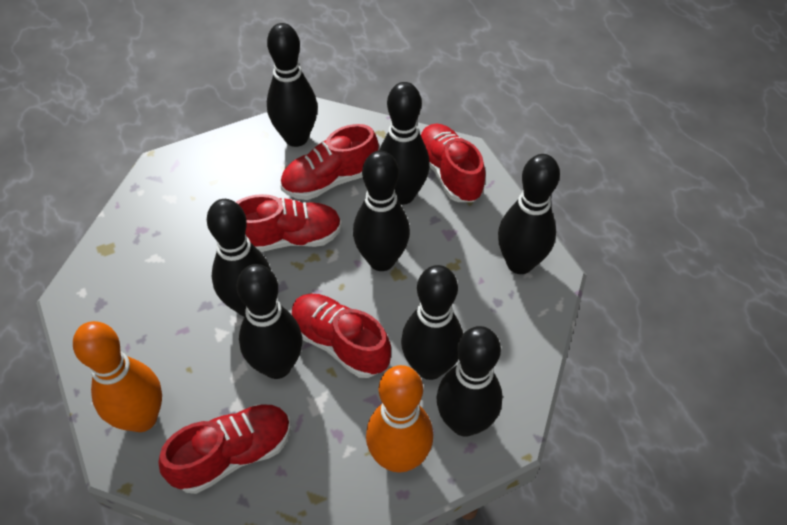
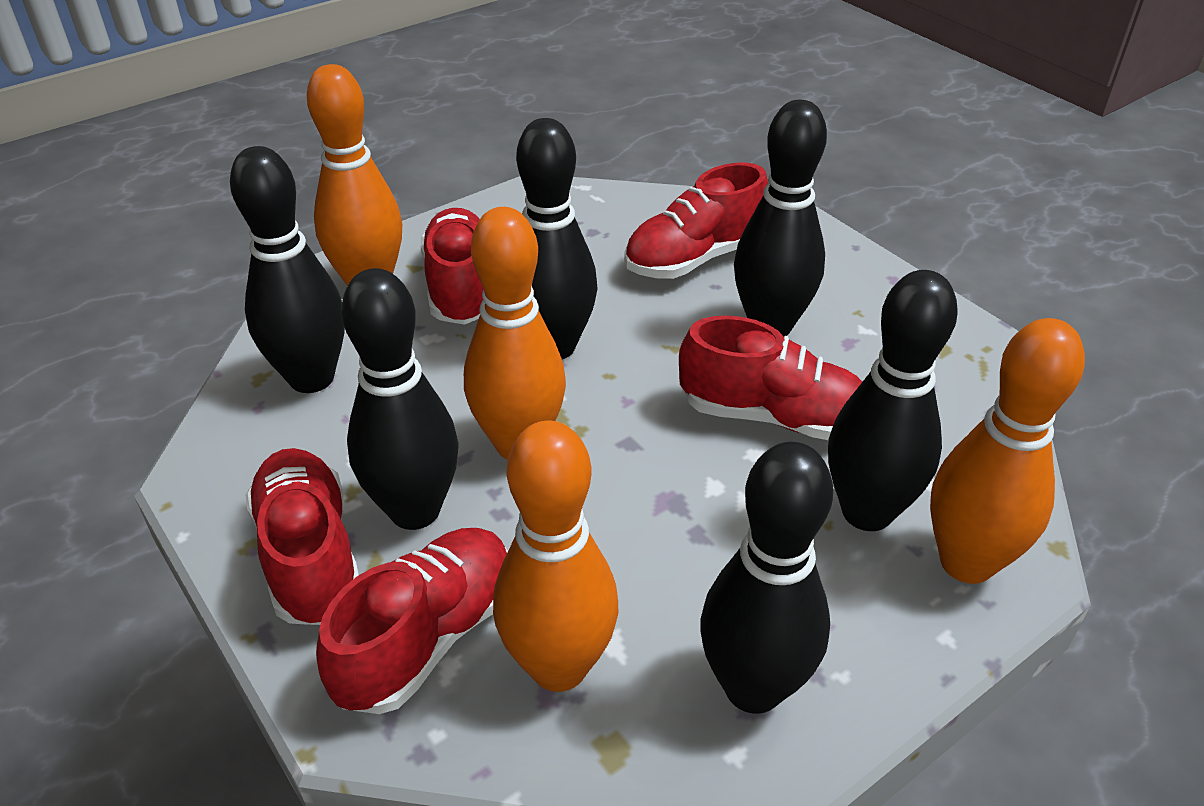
black bowling pin: 8 -> 6
orange bowling pin: 2 -> 4

